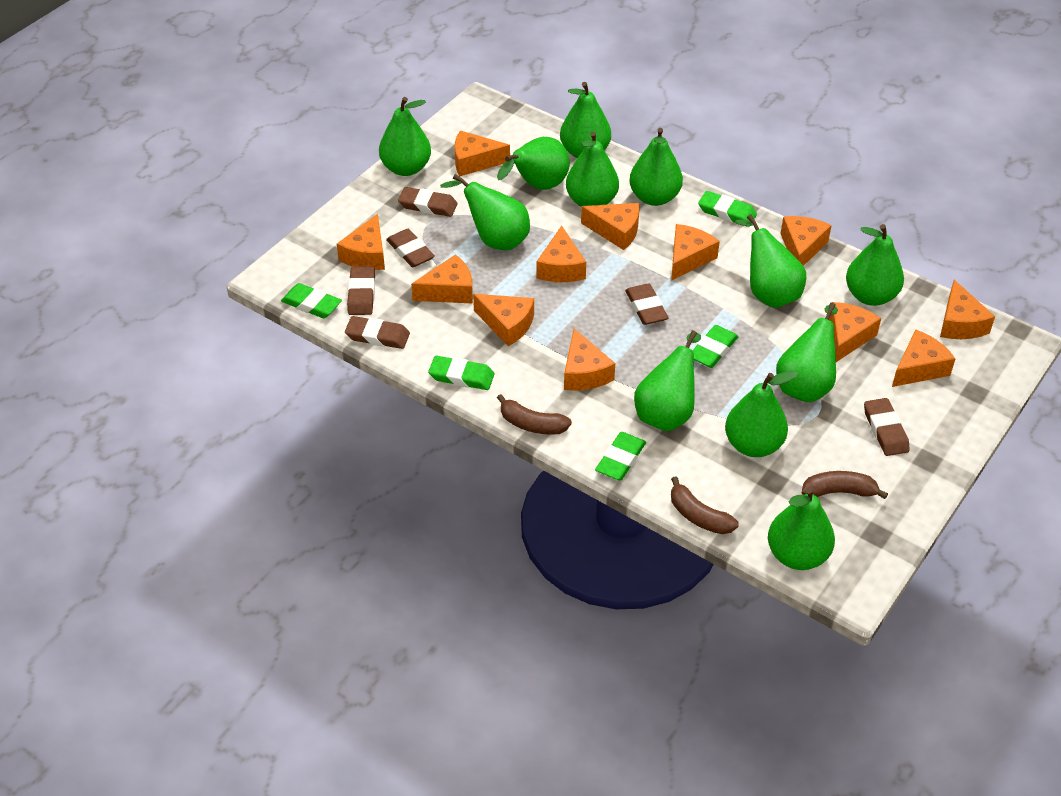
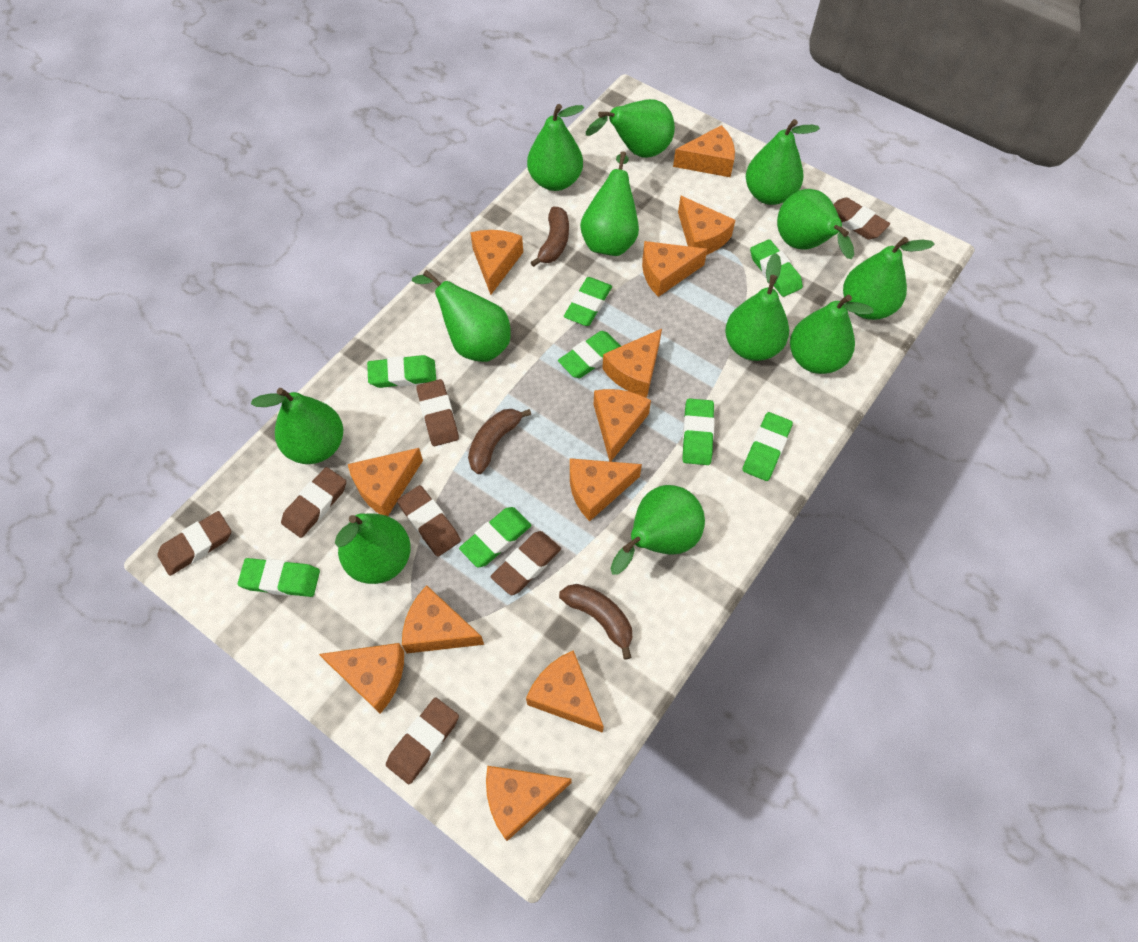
brown eraser: 6 -> 7
green eraser: 5 -> 8

